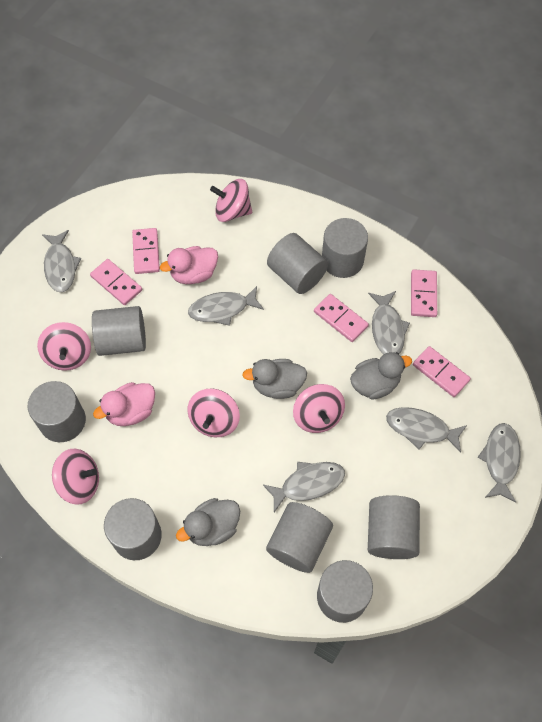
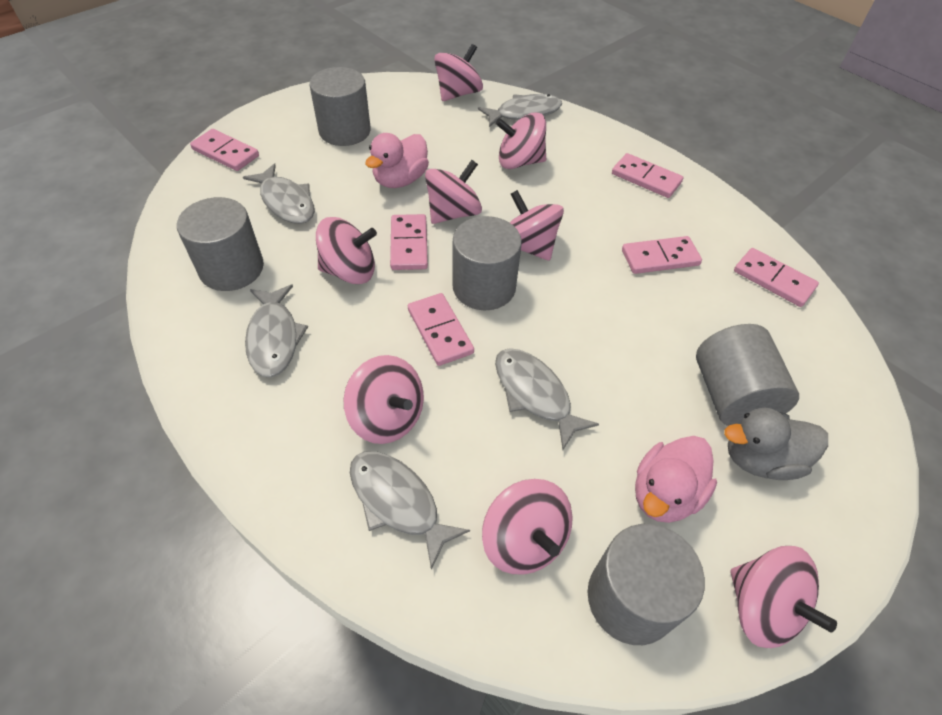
grey cylinder: 8 -> 5
grey duck: 3 -> 1
grey fish: 6 -> 5
pink domino: 5 -> 6
pink spinning top: 5 -> 8

